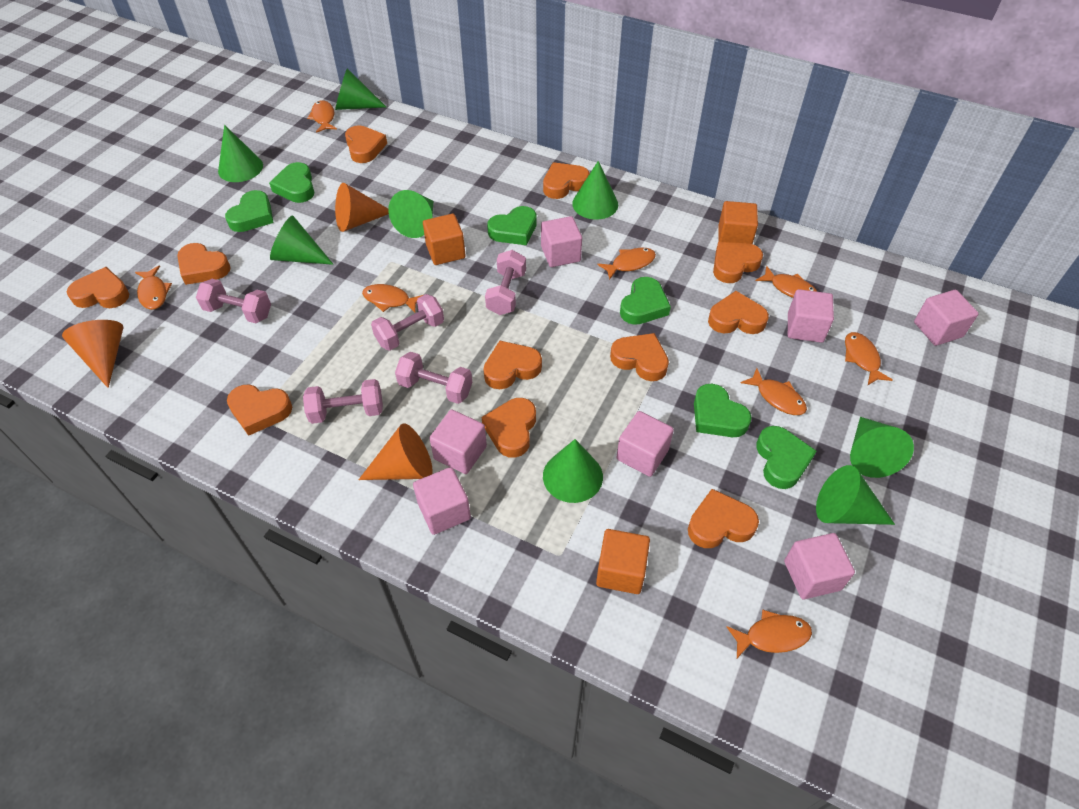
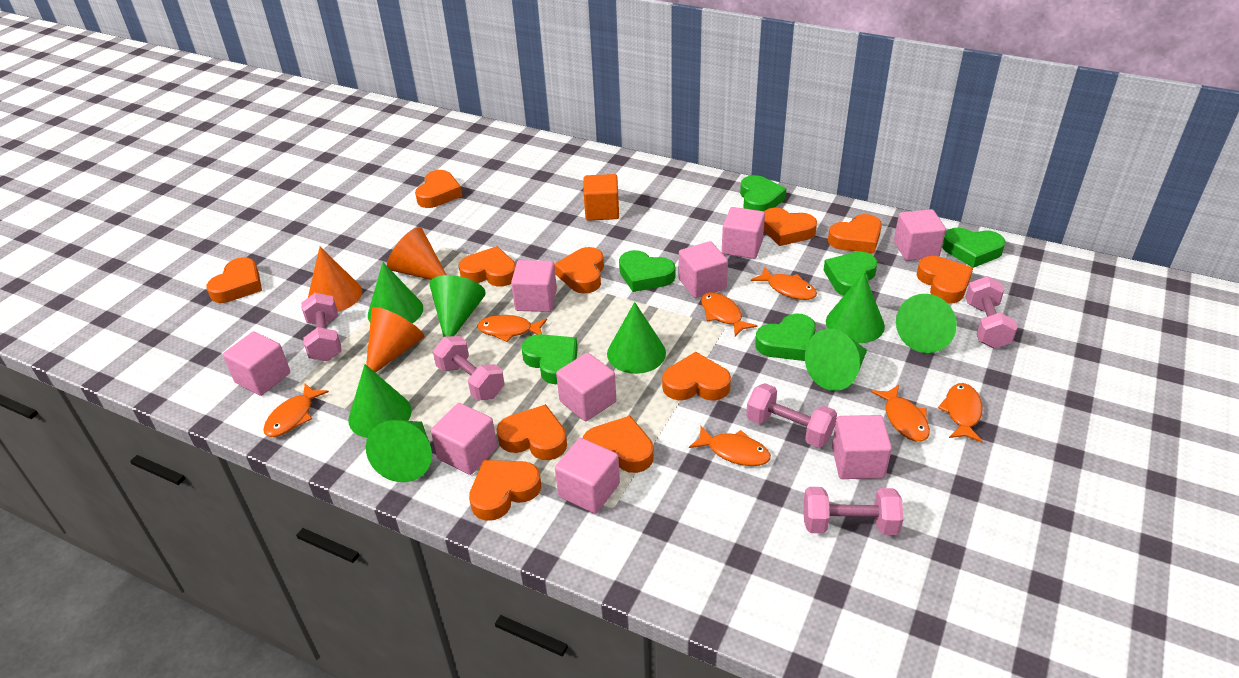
orange cube: 3 -> 1
orange fish: 8 -> 7
pink cube: 7 -> 9

